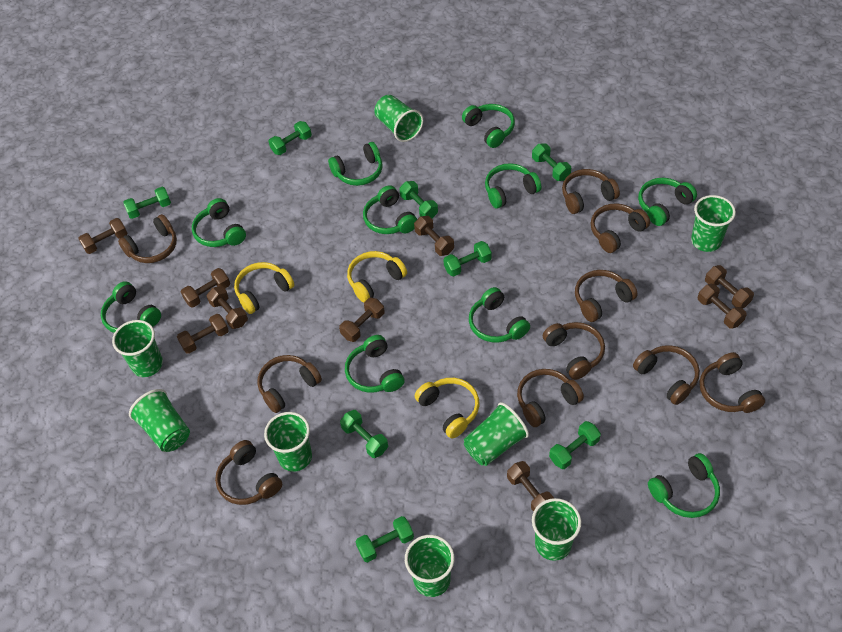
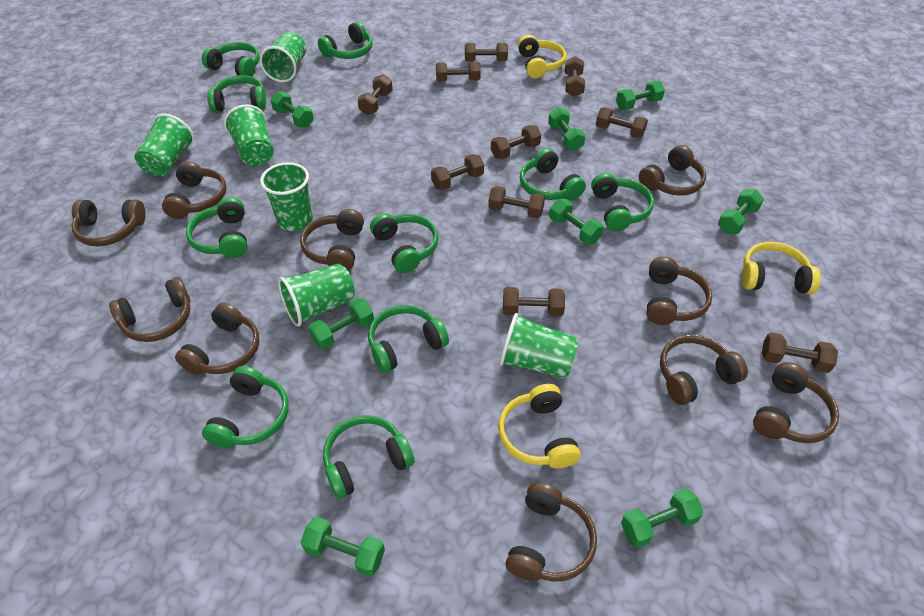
brown dumbbell: 9 -> 10
green cup: 8 -> 6

